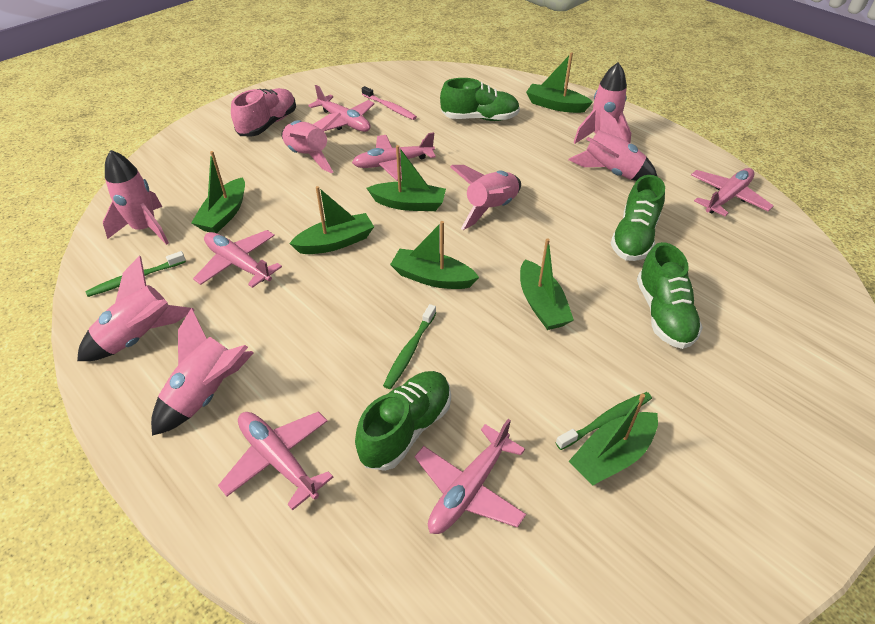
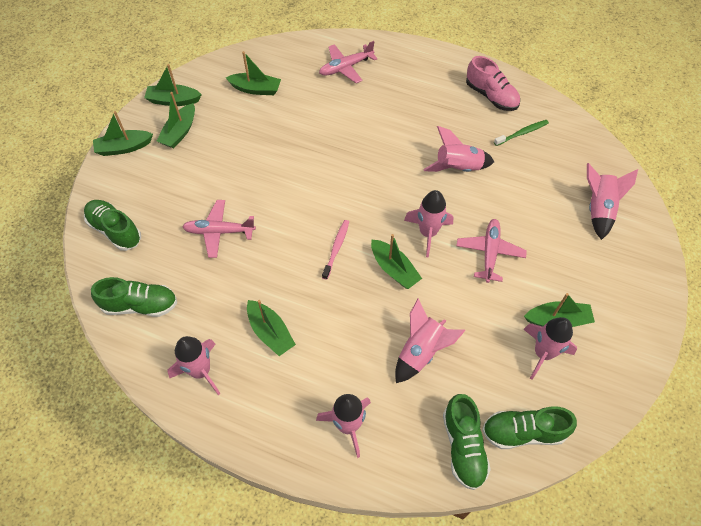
green toothbrush: 3 -> 1
pink plane: 6 -> 3

